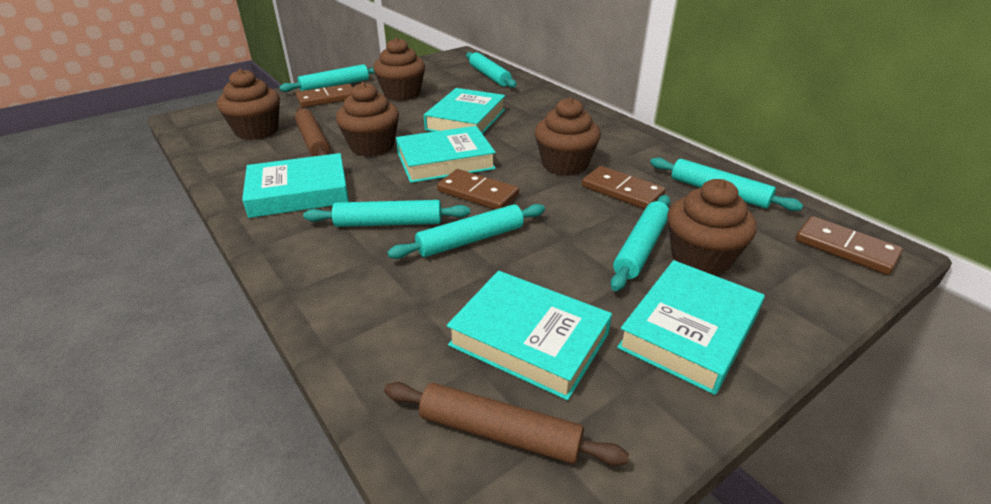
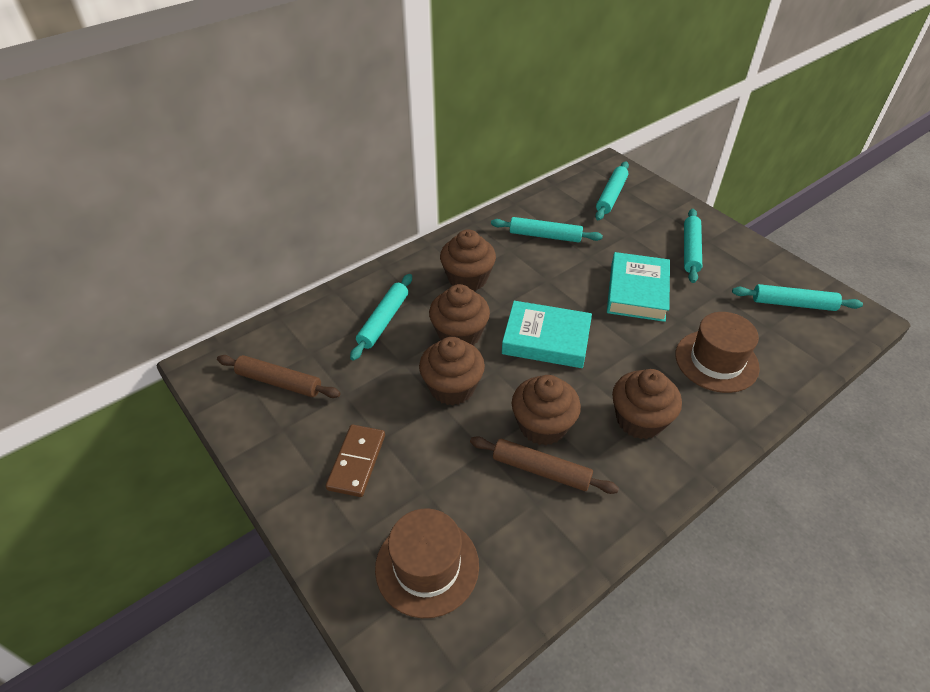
brown domino: 4 -> 1
brown hat: 0 -> 2
turquoise book: 5 -> 2
turquoise rolling pin: 6 -> 5

